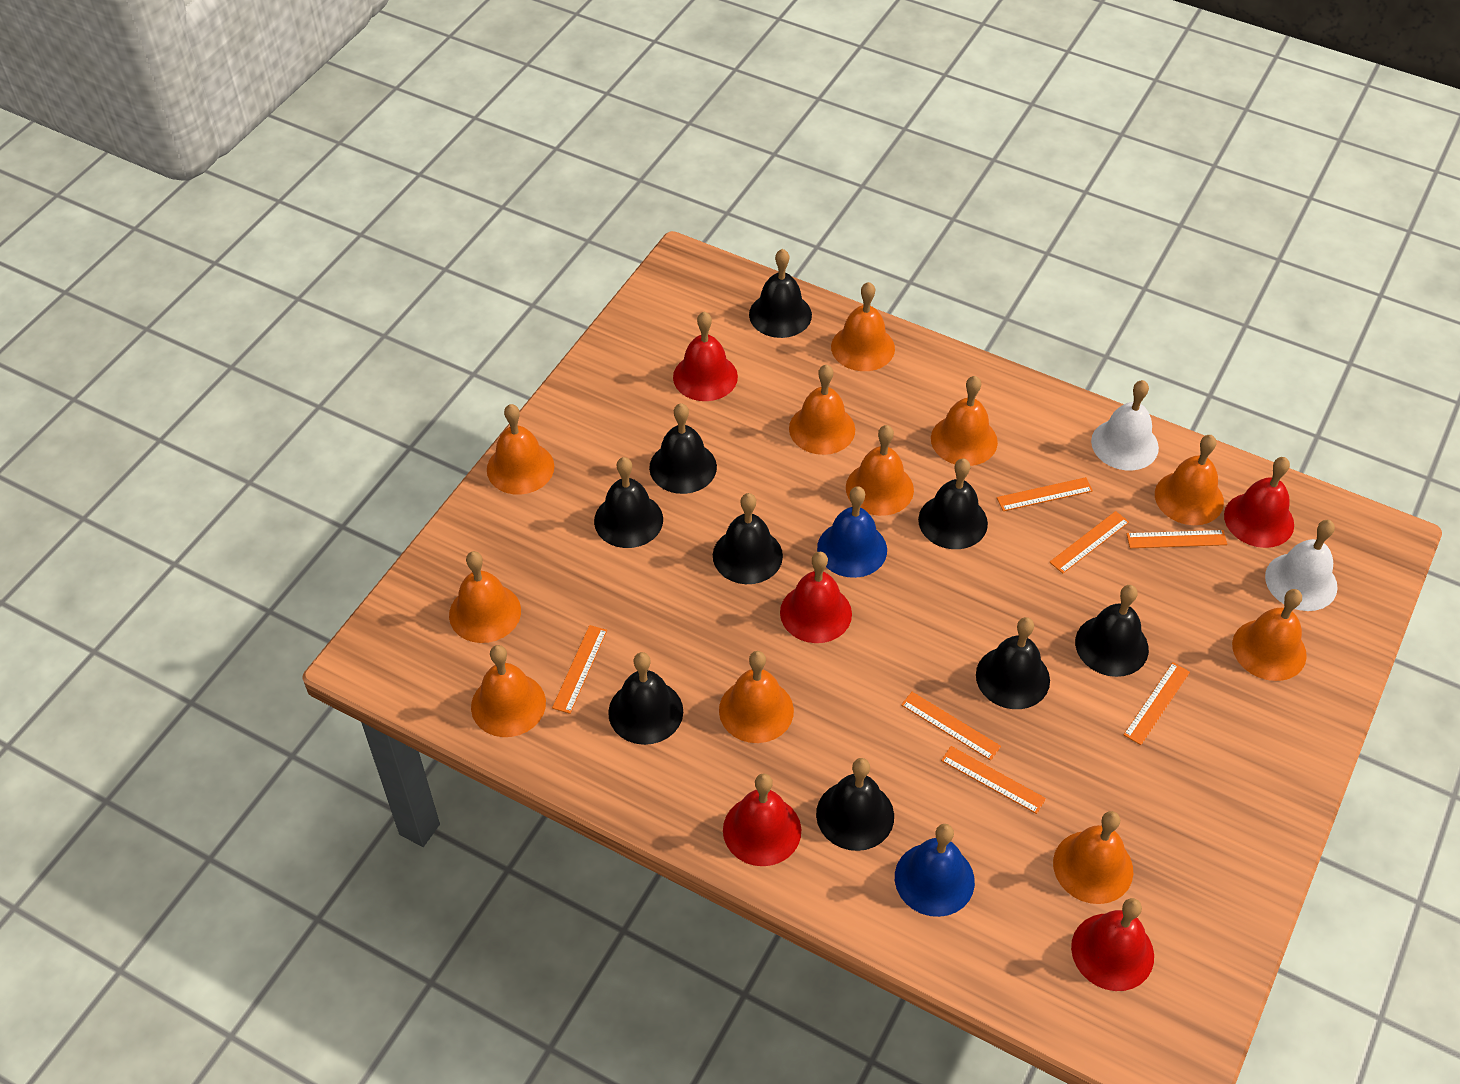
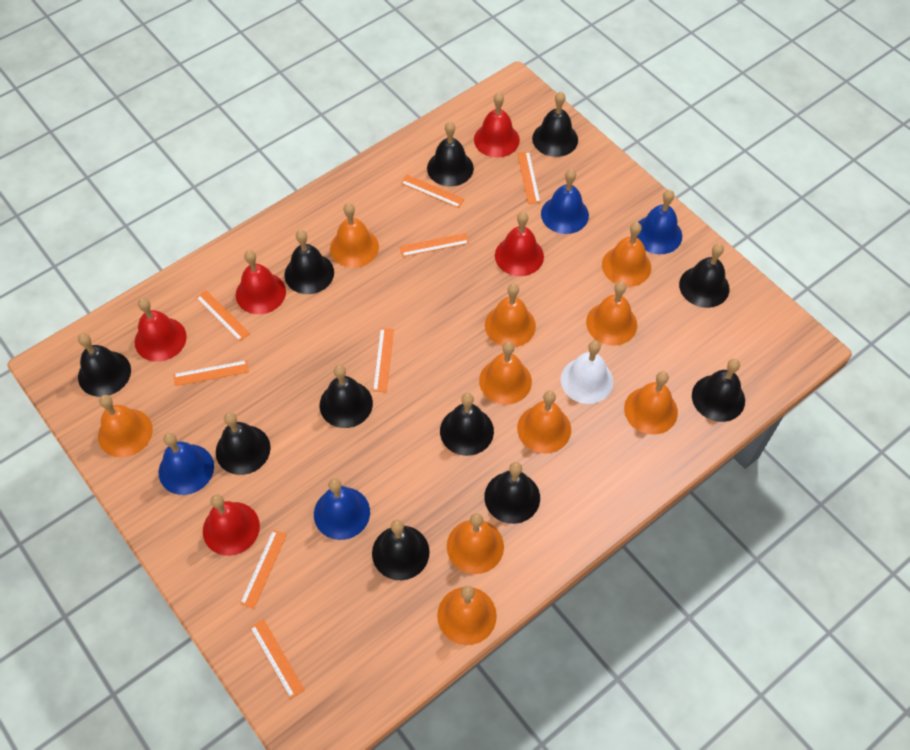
black bell: 9 -> 11
blue bell: 2 -> 4
orange bell: 11 -> 10
orange ruler: 7 -> 8
white bell: 2 -> 1

